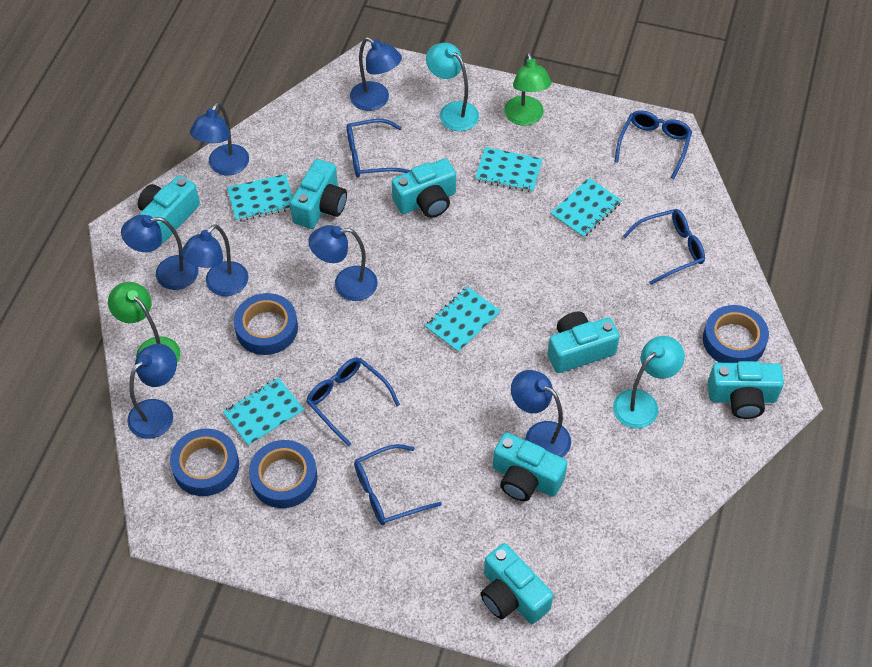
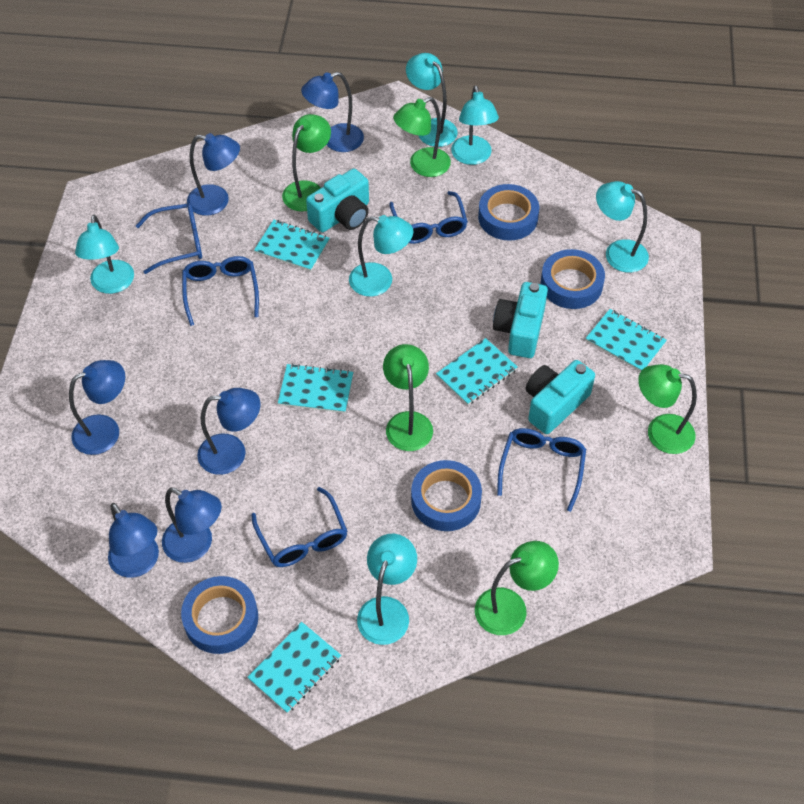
blue lamp: 7 -> 6
green lamp: 2 -> 5
turquoise camera: 7 -> 3
turquoise lamp: 2 -> 6

